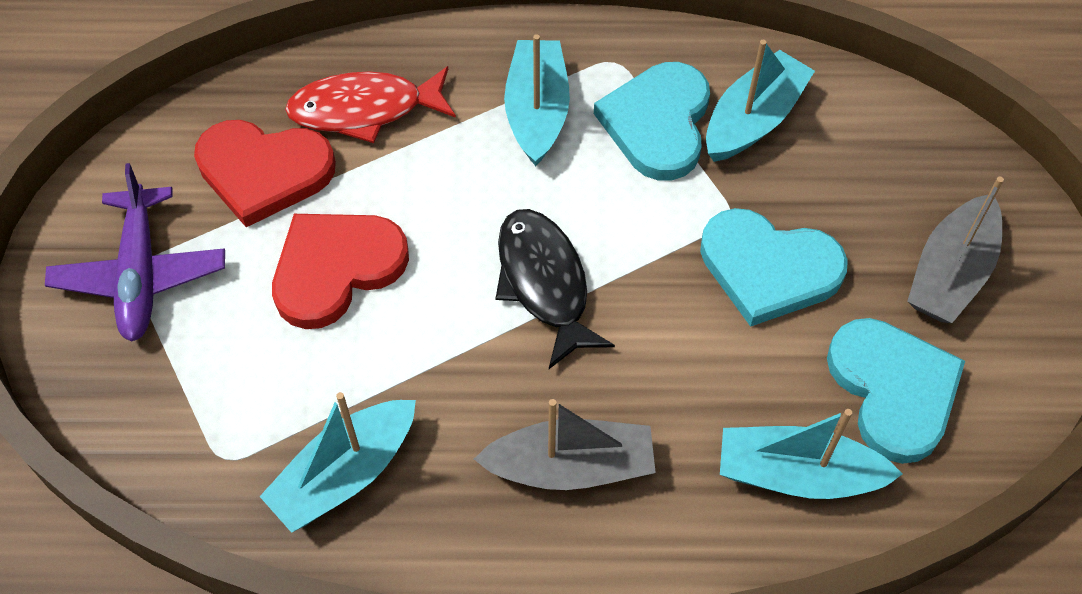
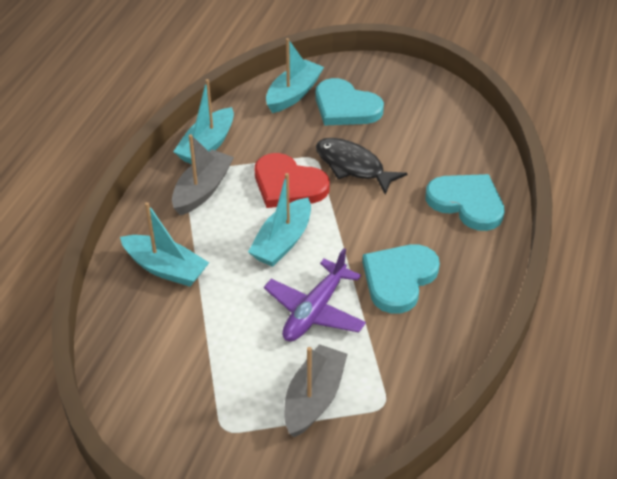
red fish: 1 -> 0
red heart: 2 -> 1

